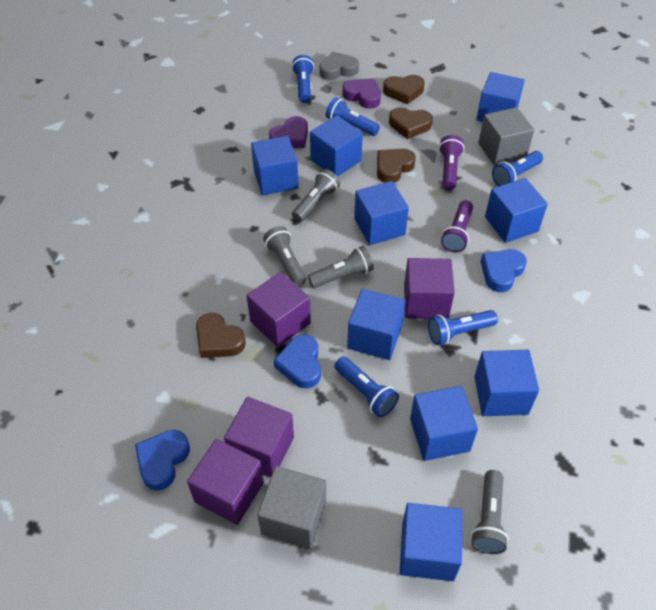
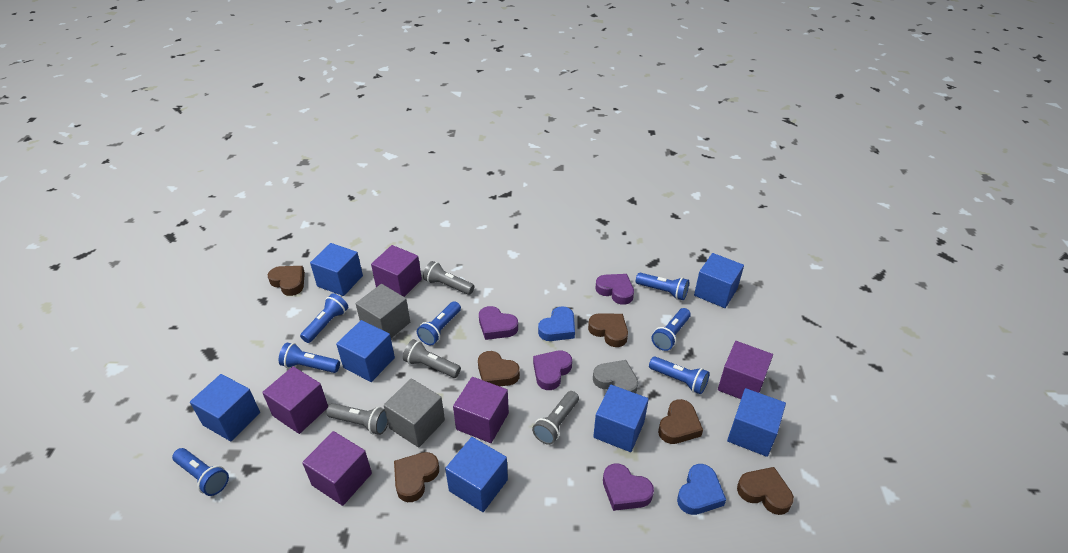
blue cube: 9 -> 7
blue flashlight: 5 -> 7
blue heart: 3 -> 2
brown heart: 4 -> 6
purple cube: 4 -> 5
purple flashlight: 2 -> 0
purple heart: 2 -> 4

